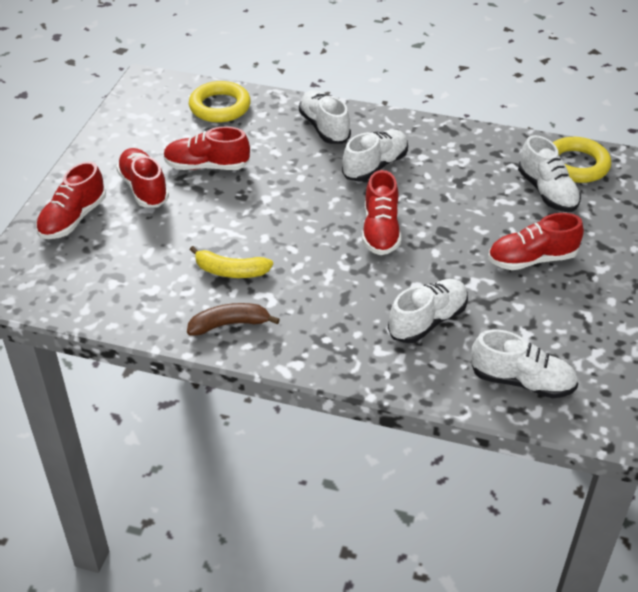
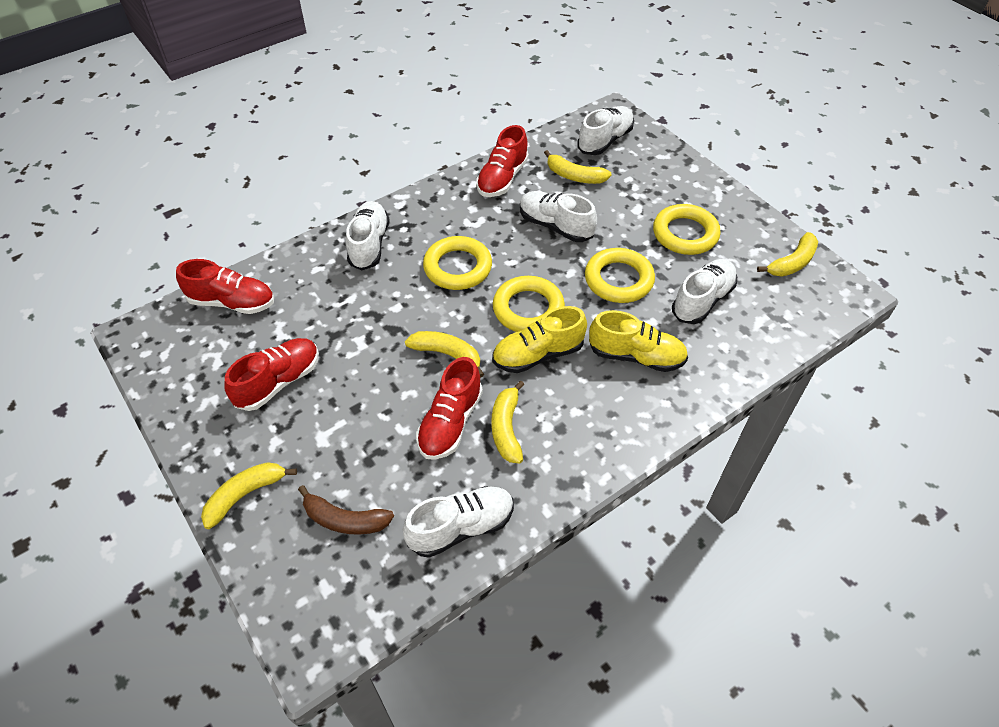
red shoe: 5 -> 4
yellow banana: 1 -> 5
yellow ring: 2 -> 4
yellow shoe: 0 -> 2

